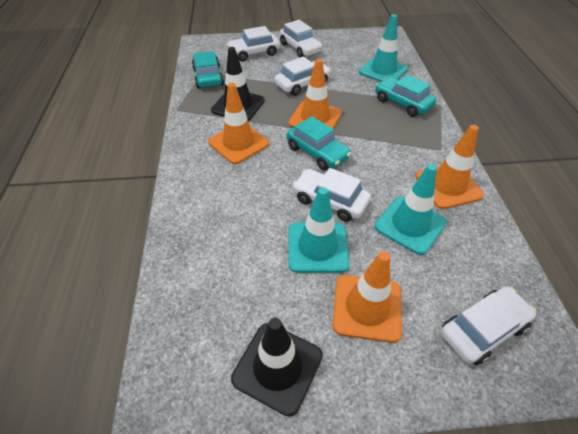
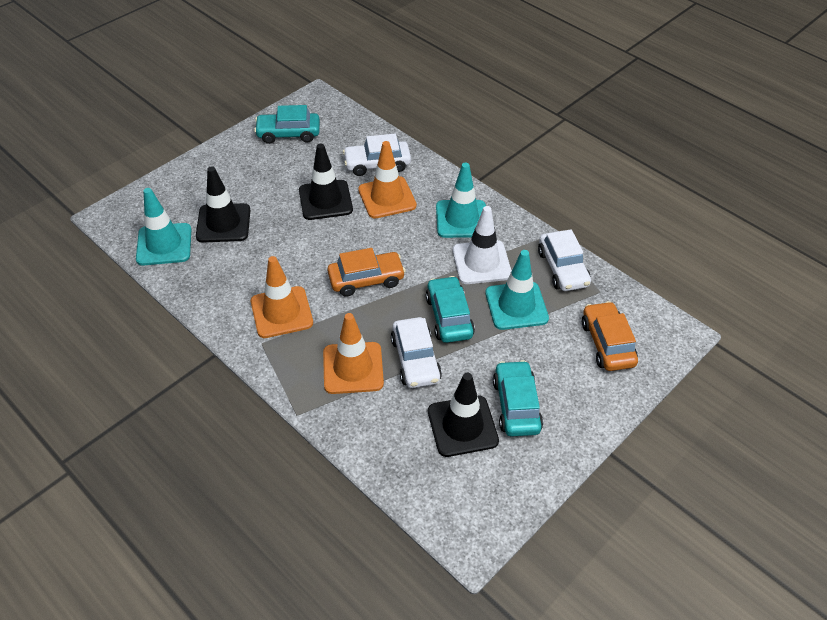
black traffic cone: 2 -> 3
orange car: 0 -> 2
orange traffic cone: 4 -> 3
white car: 5 -> 3
white traffic cone: 0 -> 1

